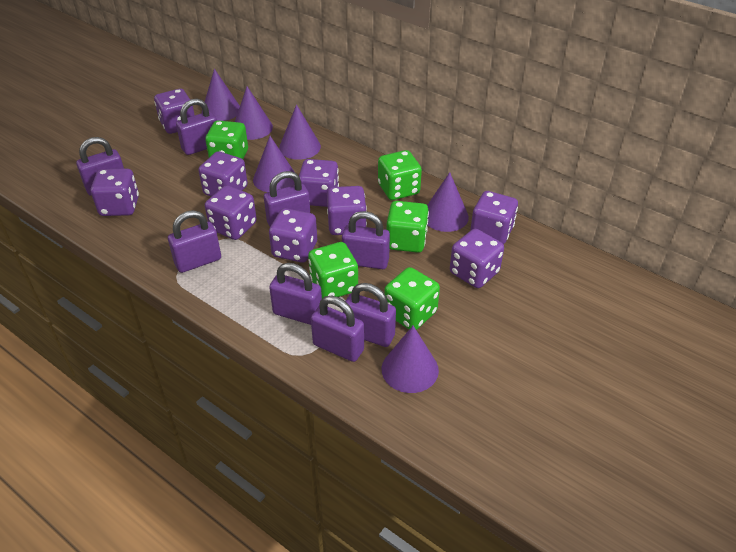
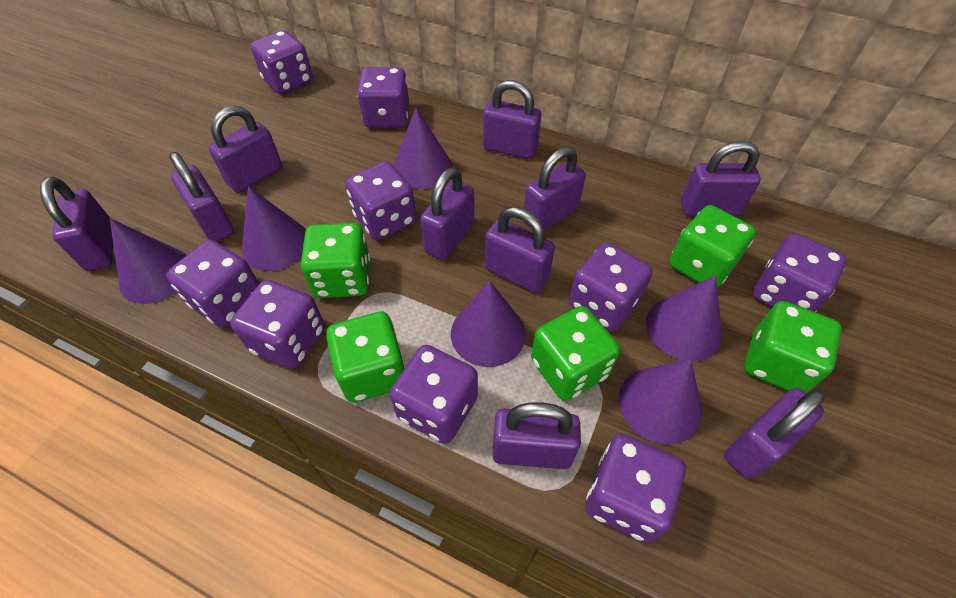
purple padlock: 8 -> 10

